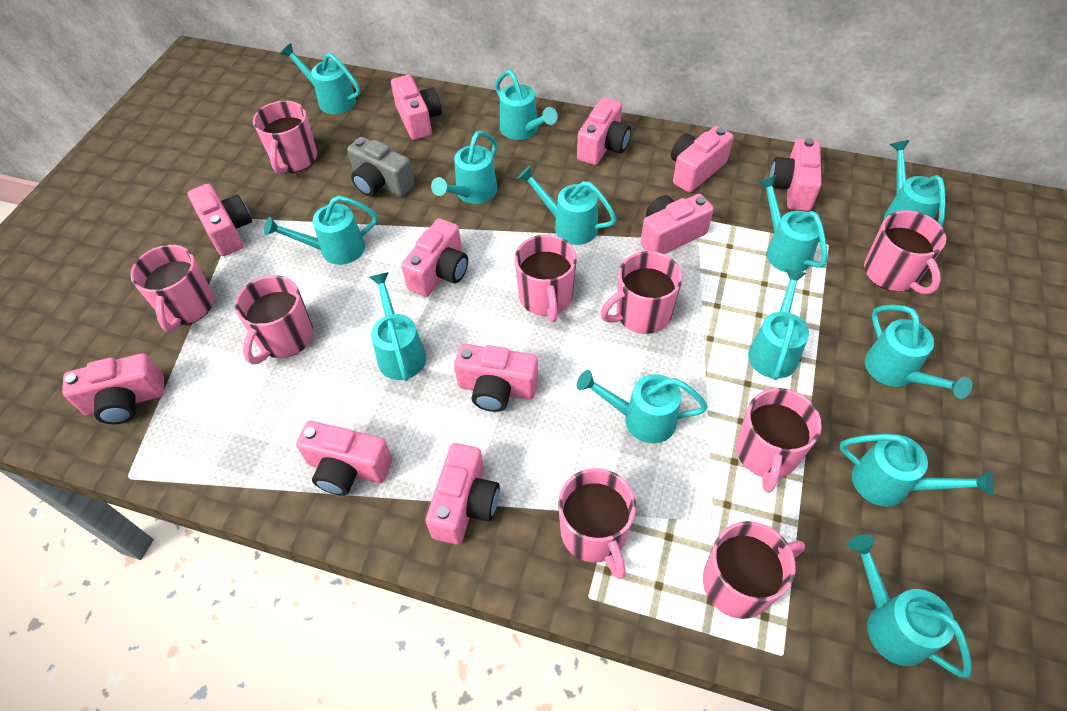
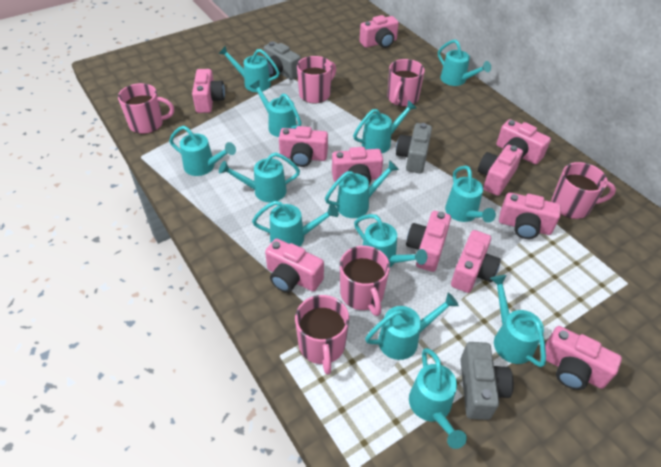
grey camera: 1 -> 3
pink mug: 9 -> 6

